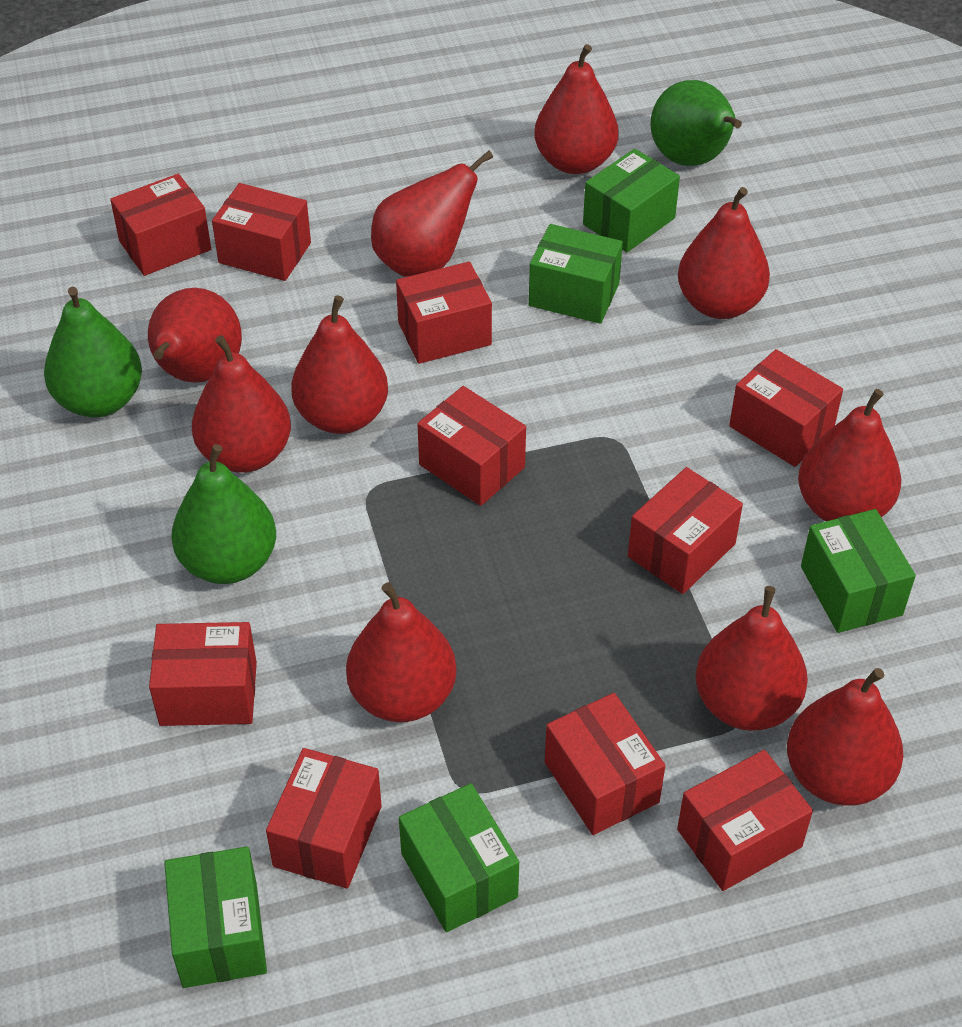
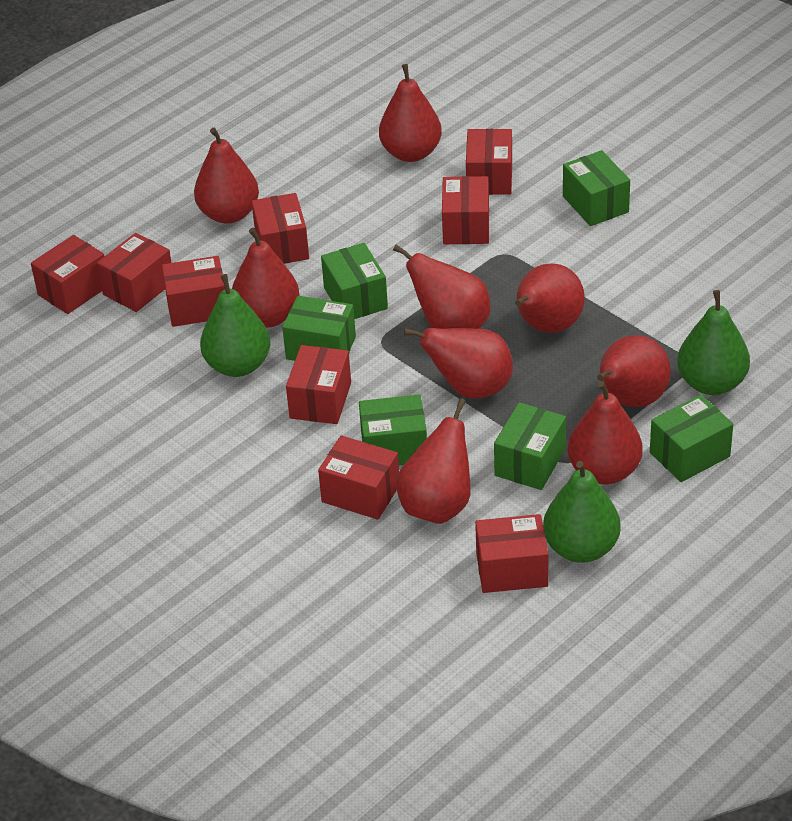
green box: 5 -> 6
red box: 10 -> 9
red pear: 10 -> 9

